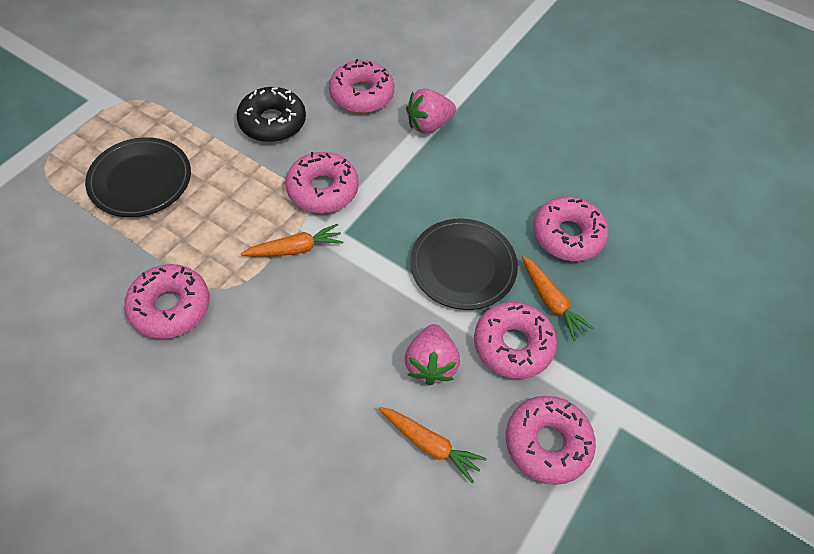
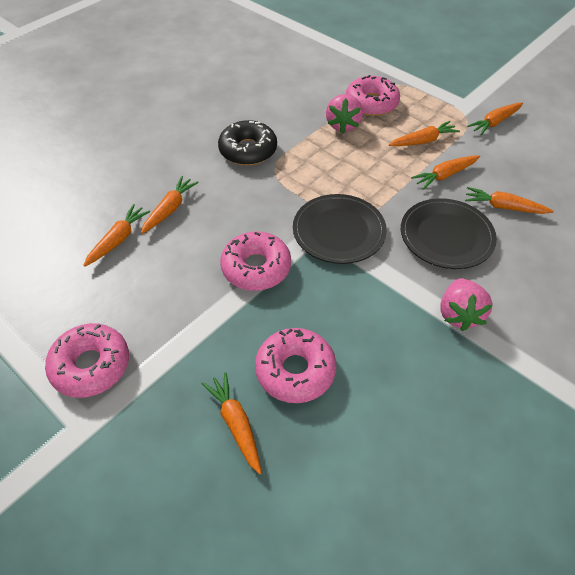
orange carrot: 3 -> 7
pink donut: 6 -> 4

